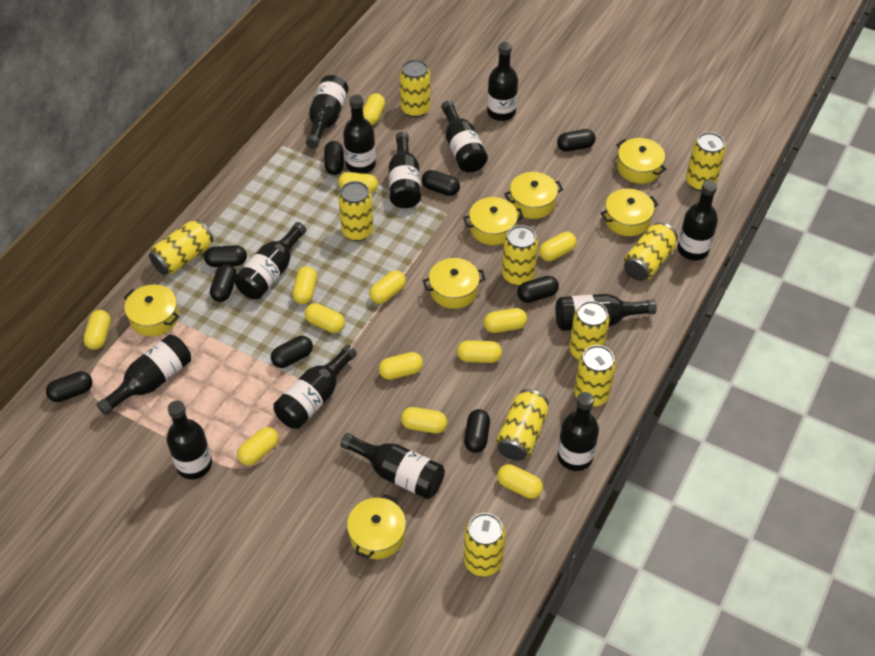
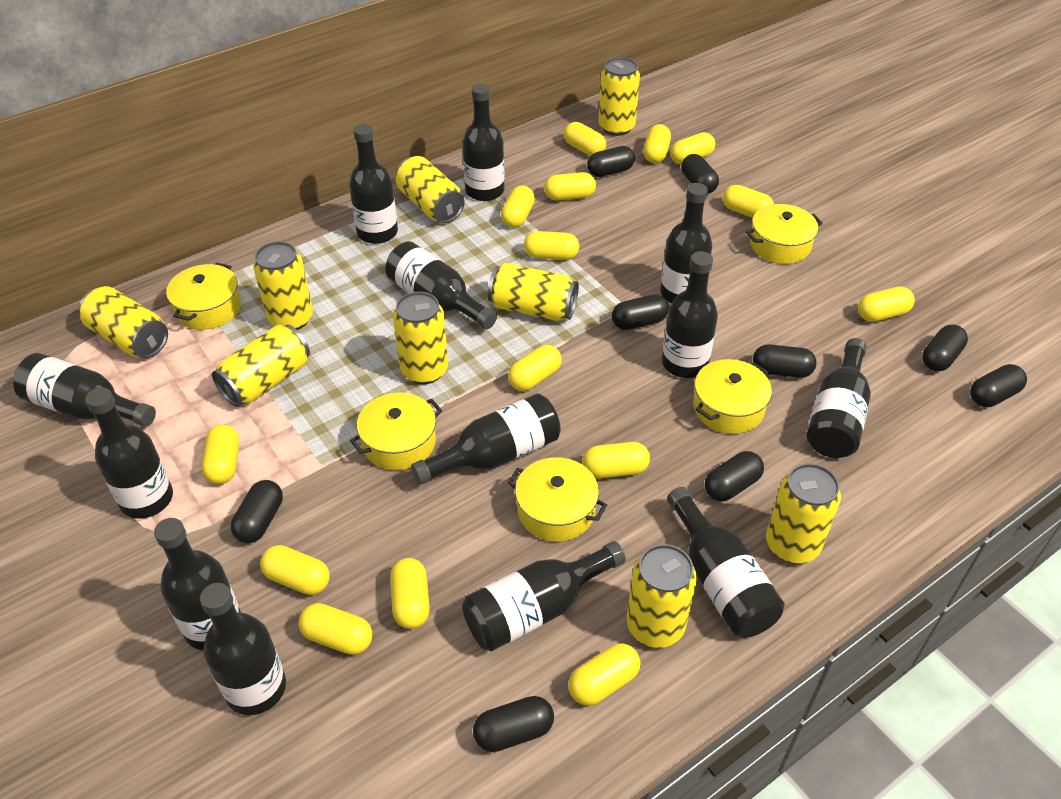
yellow can: 10 -> 9
yellow capsule: 13 -> 15
yellow pot: 7 -> 5

